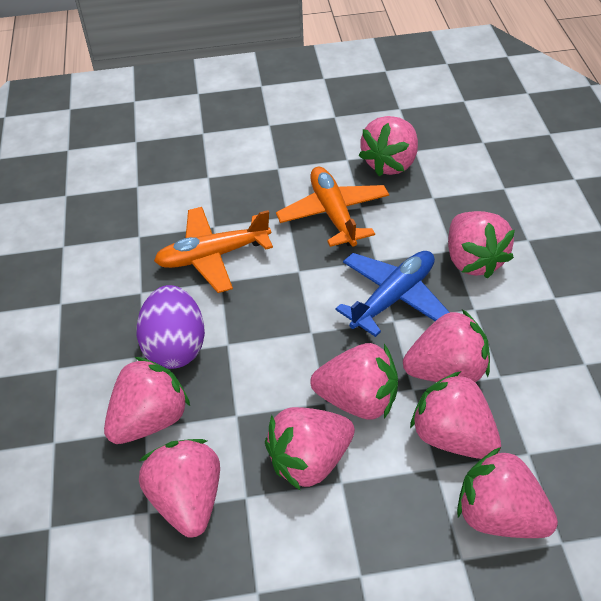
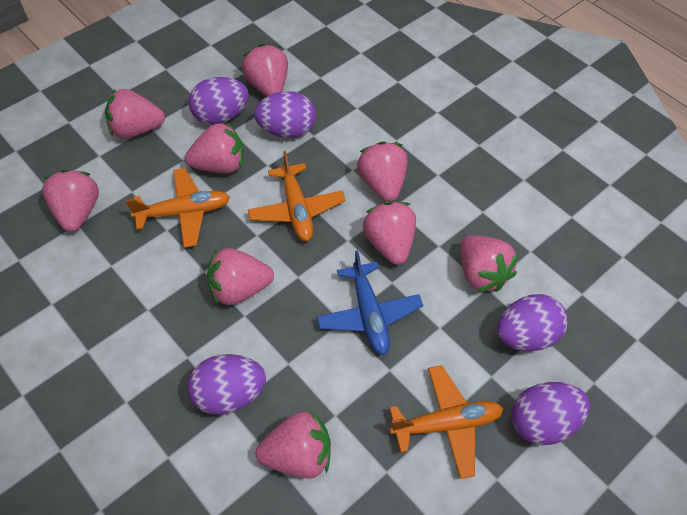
orange plane: 2 -> 3
purple egg: 1 -> 5

